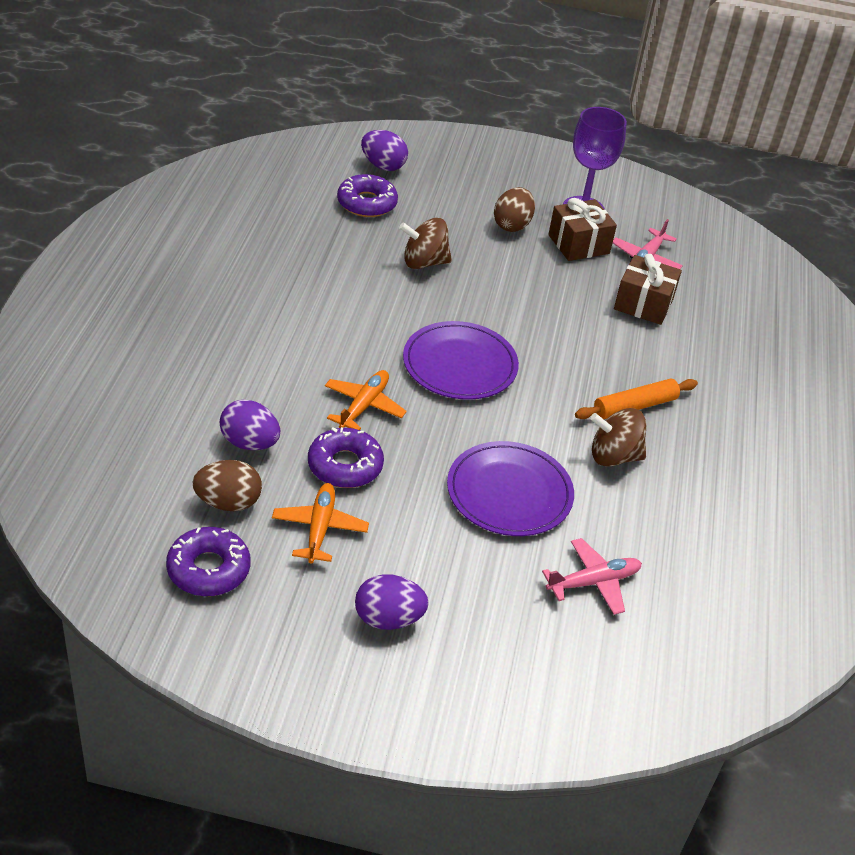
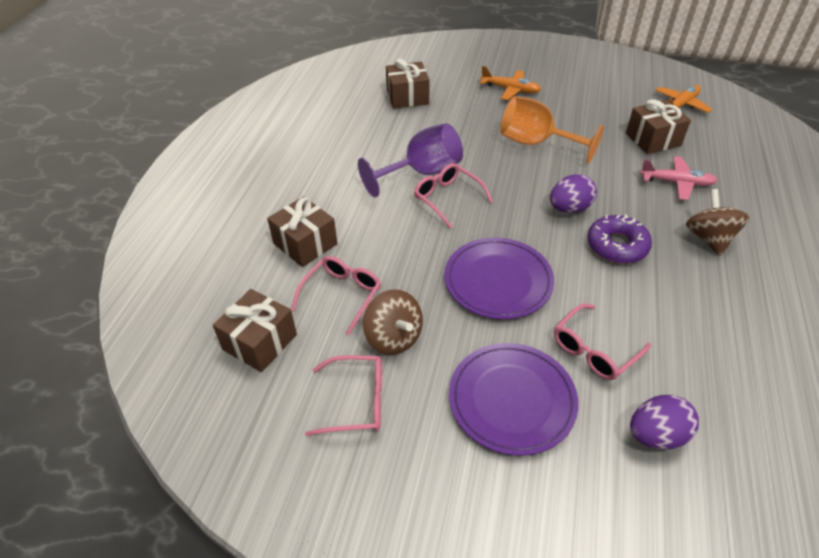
brown egg: 2 -> 0
brown gift: 2 -> 4
orange goblet: 0 -> 1
orange rolling pin: 1 -> 0
pink glasses: 0 -> 4
pink plane: 2 -> 1
purple donut: 3 -> 1
purple egg: 3 -> 2

